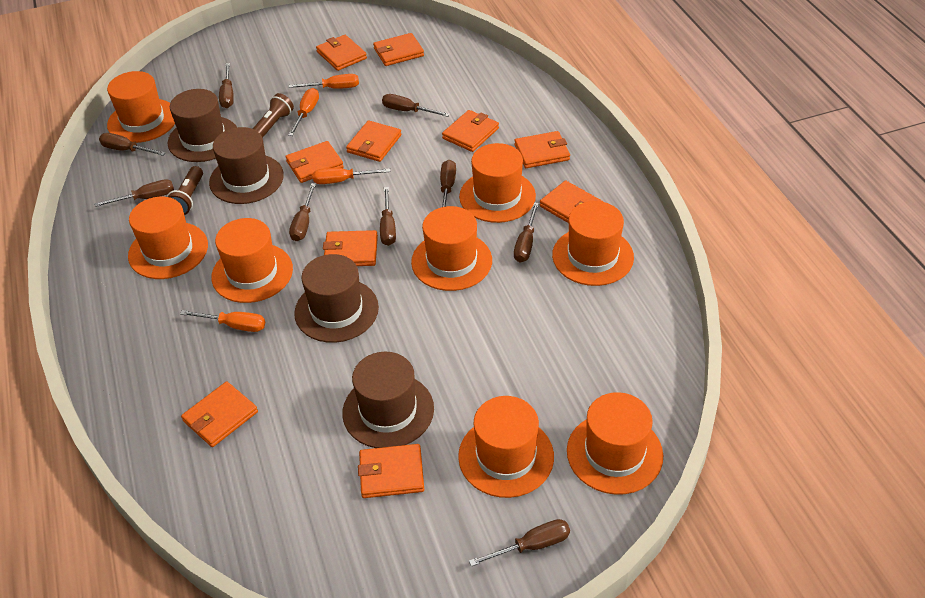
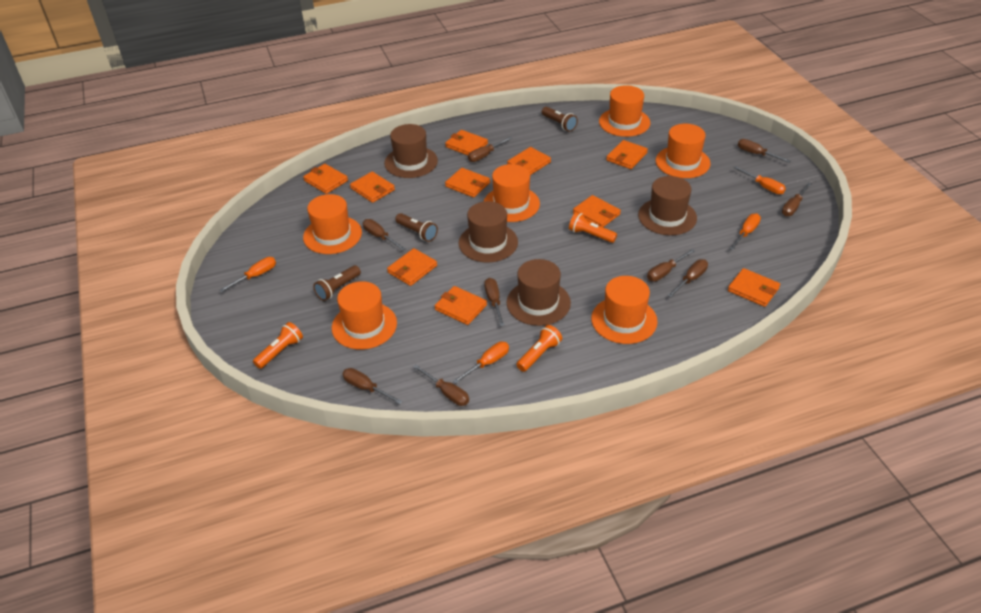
brown flashlight: 2 -> 3
orange flashlight: 0 -> 3
orange hat: 8 -> 6

